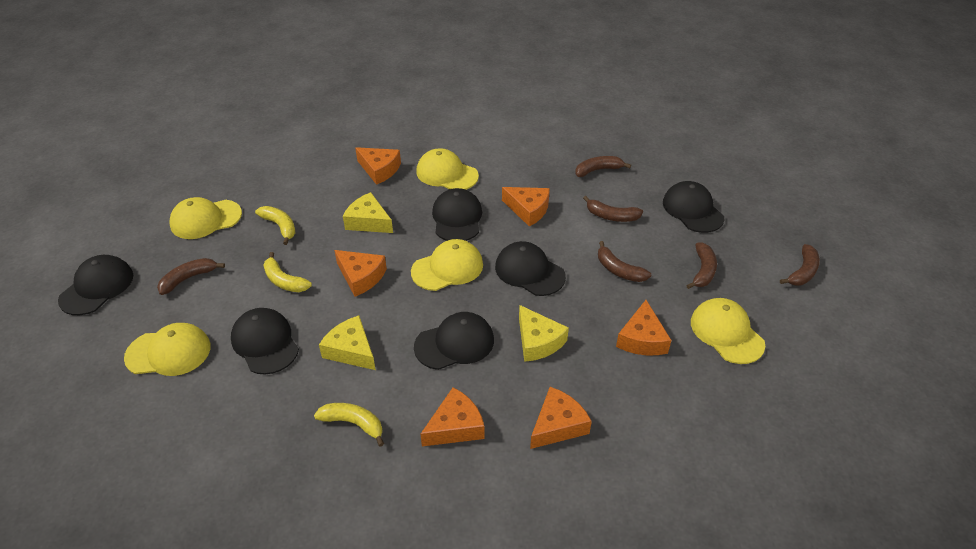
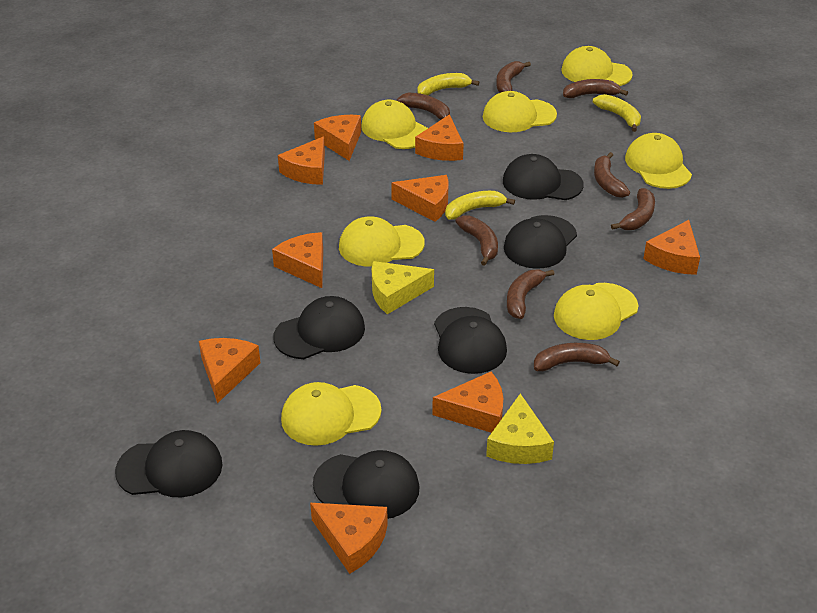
brown banana: 6 -> 8
orange cheese: 6 -> 9
yellow cap: 5 -> 7
yellow cheese: 3 -> 2

